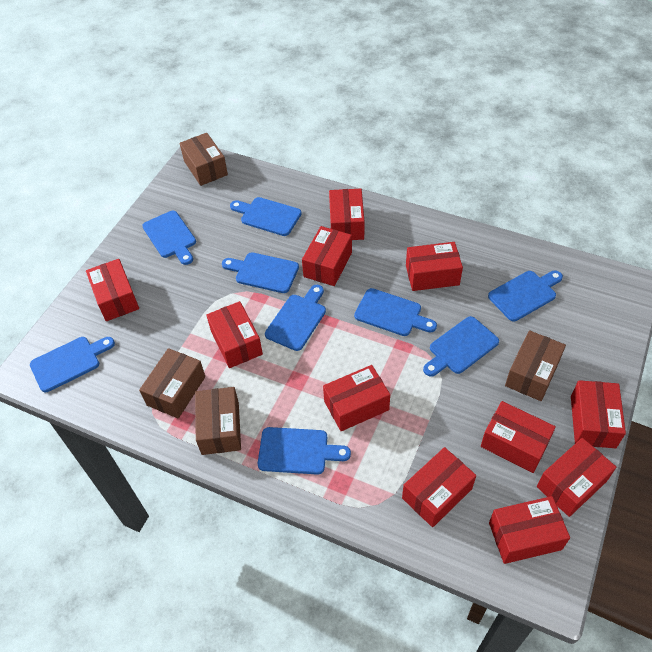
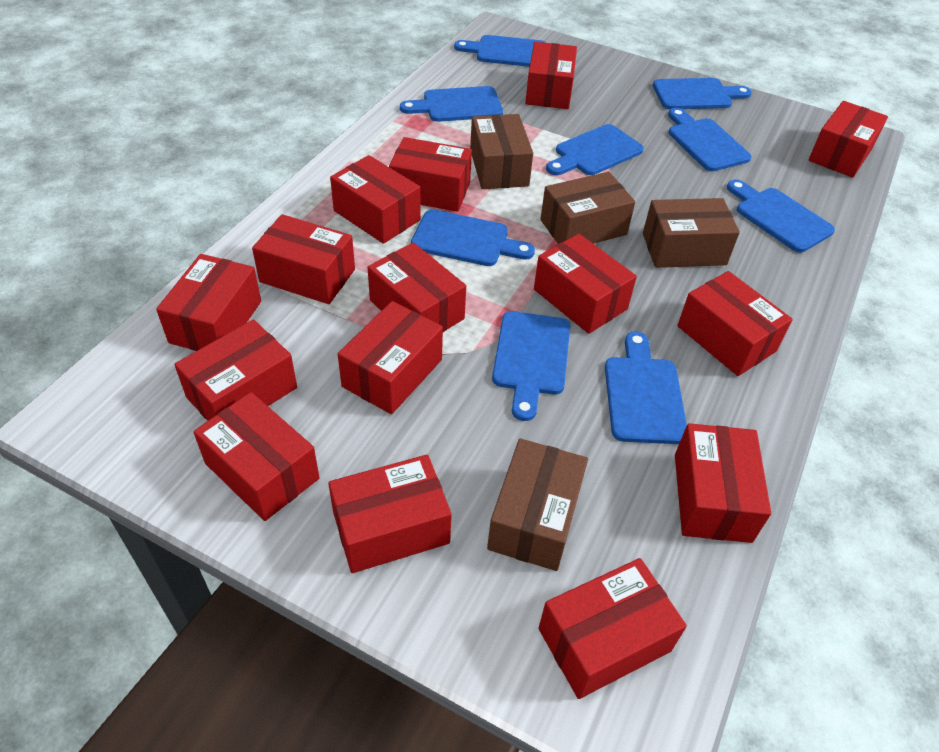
red box: 11 -> 15

